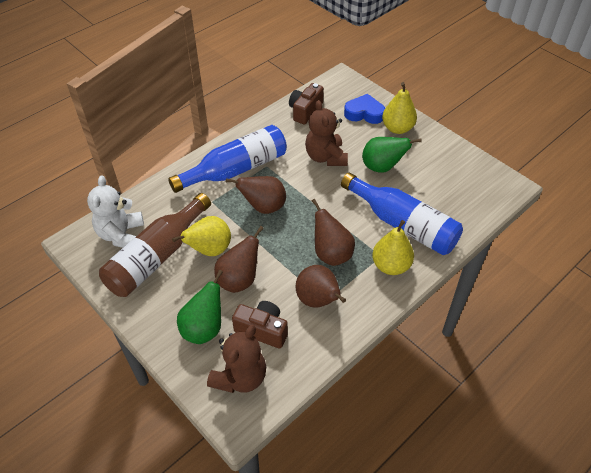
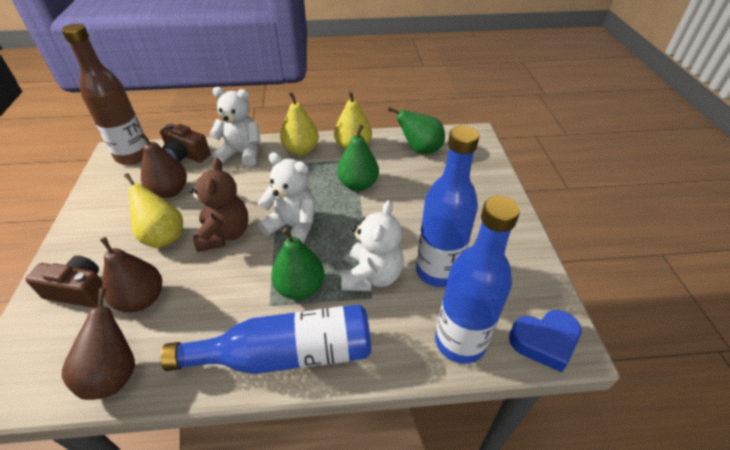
blue bottle: 2 -> 3
brown pear: 4 -> 3
brown teddy bear: 2 -> 1
green pear: 2 -> 3
white teddy bear: 1 -> 3

